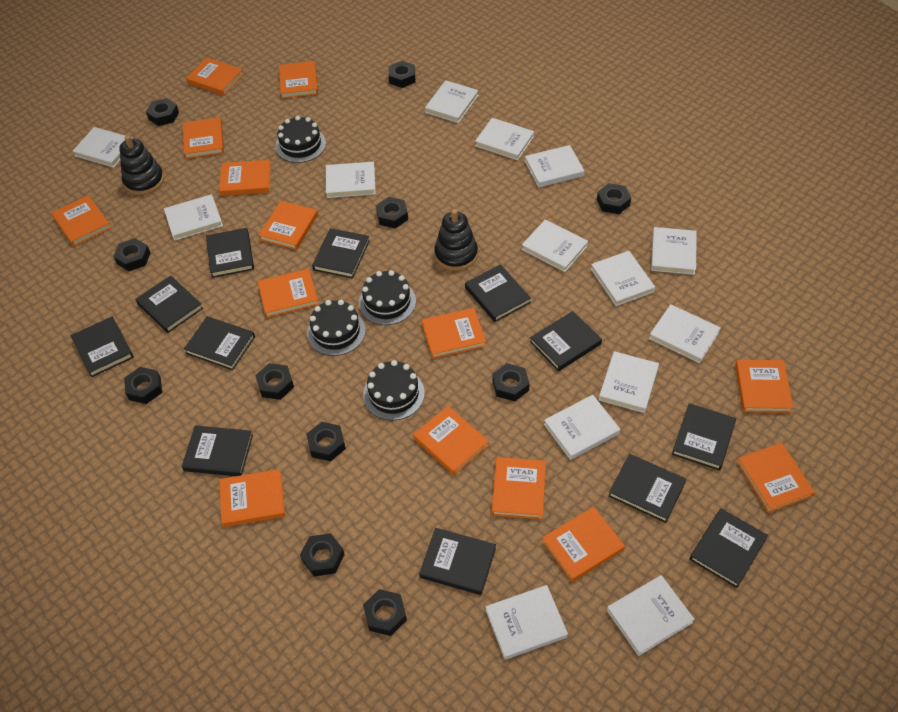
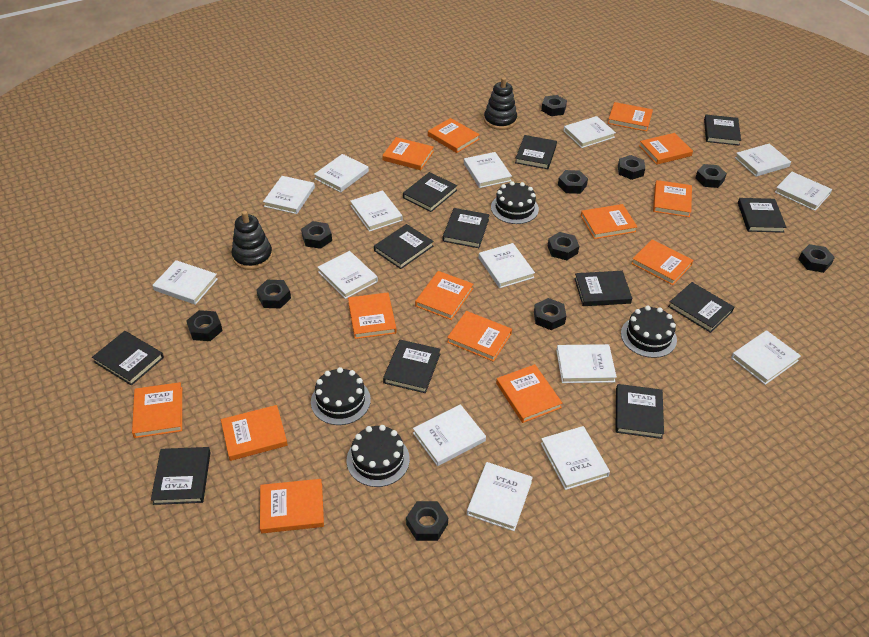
white book: 14 -> 15

